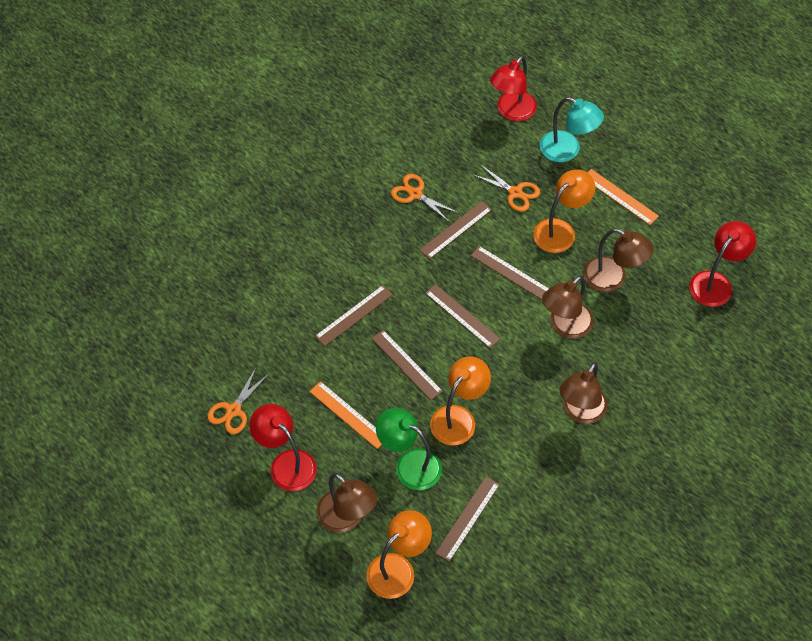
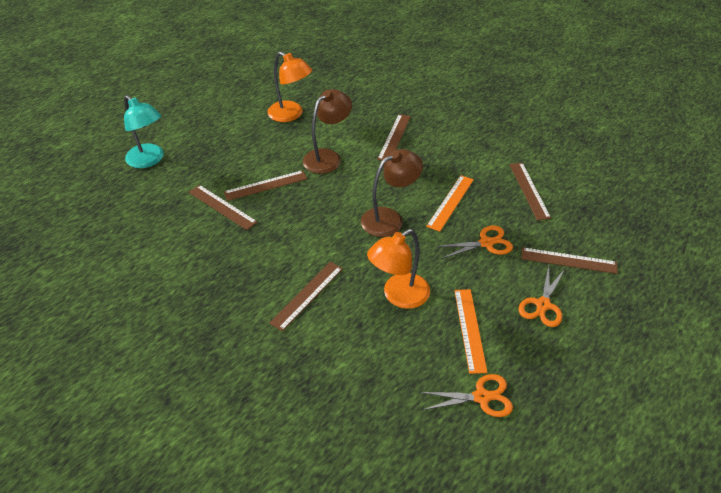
brown lamp: 4 -> 2
green lamp: 1 -> 0
orange lamp: 3 -> 2
red lamp: 3 -> 0

